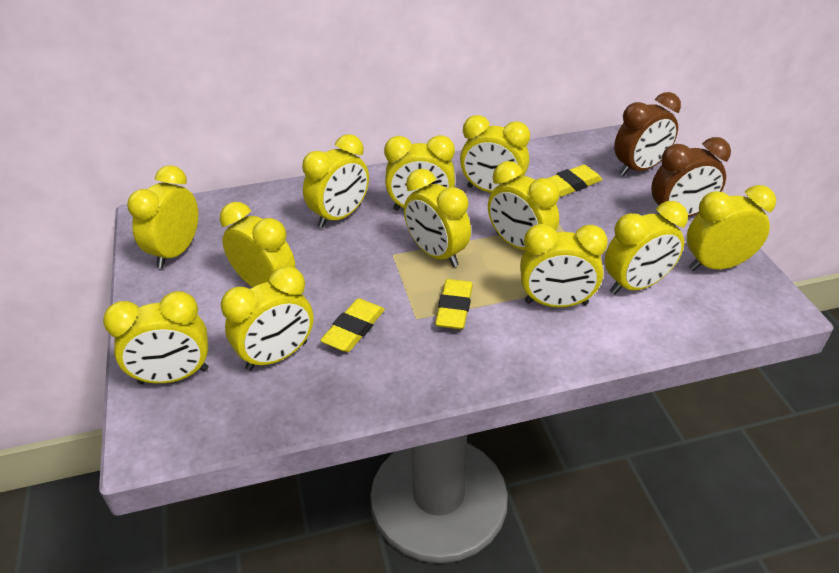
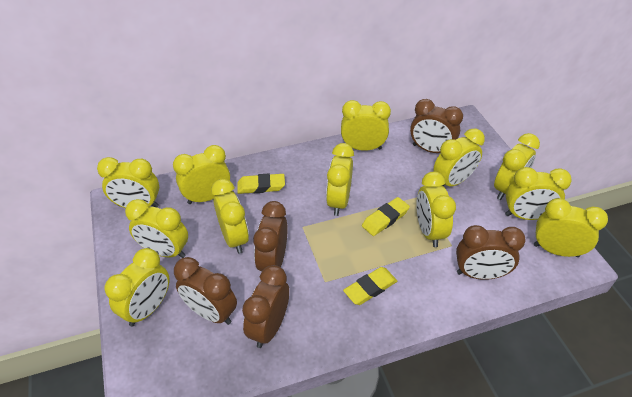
brown clock: 2 -> 5

